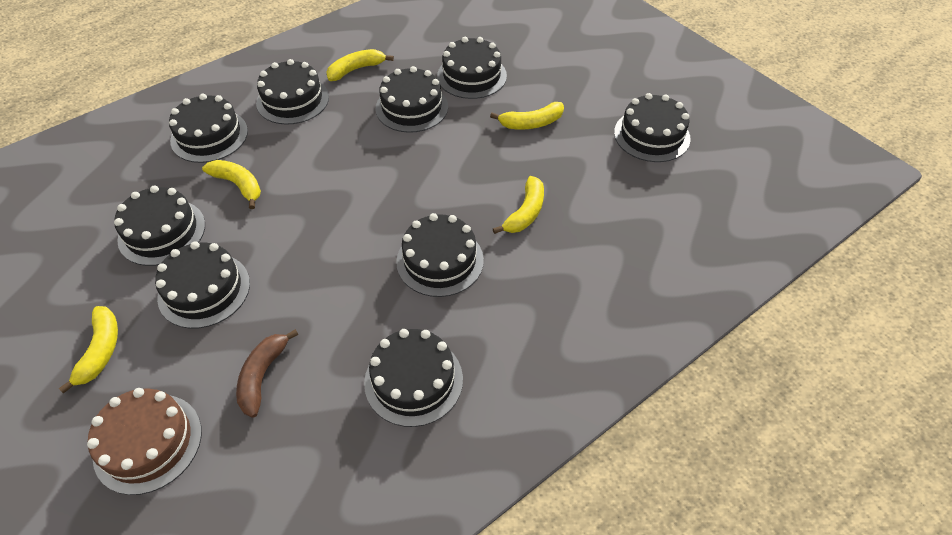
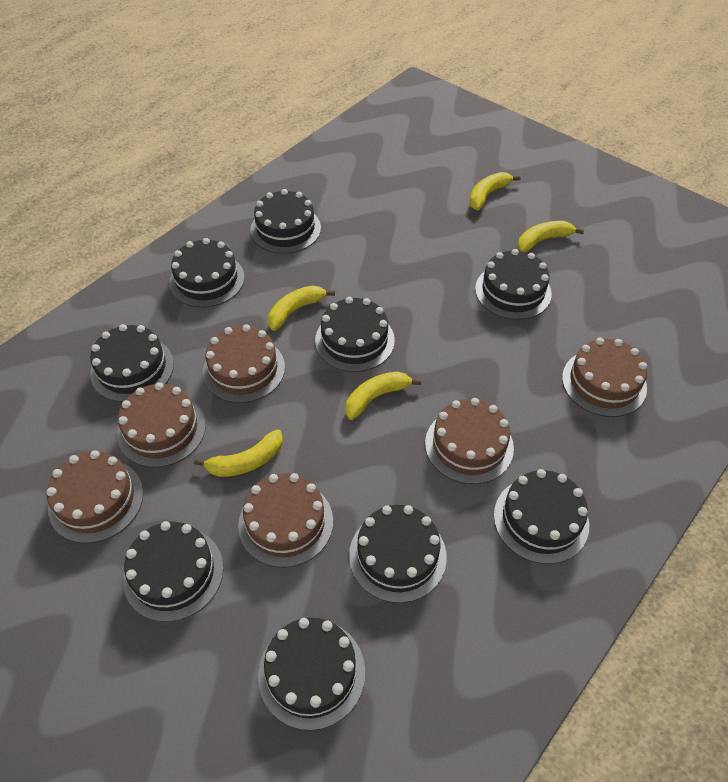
brown banana: 1 -> 0
brown cake: 1 -> 6

